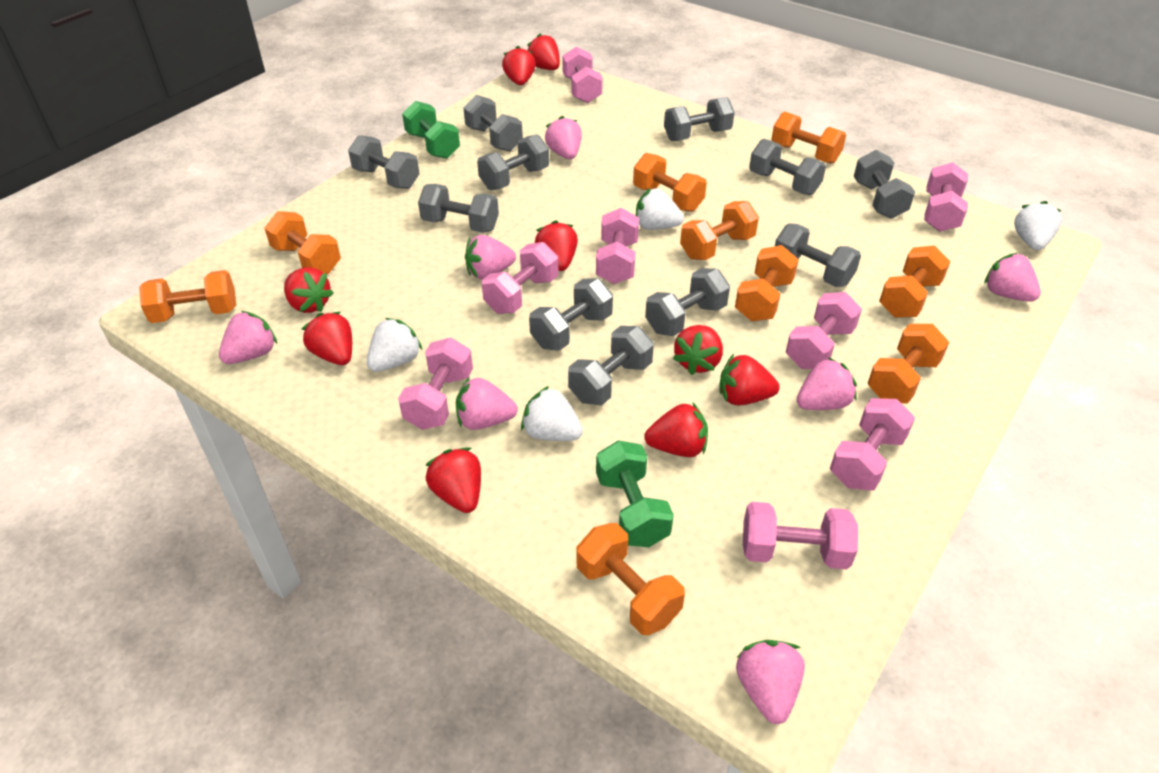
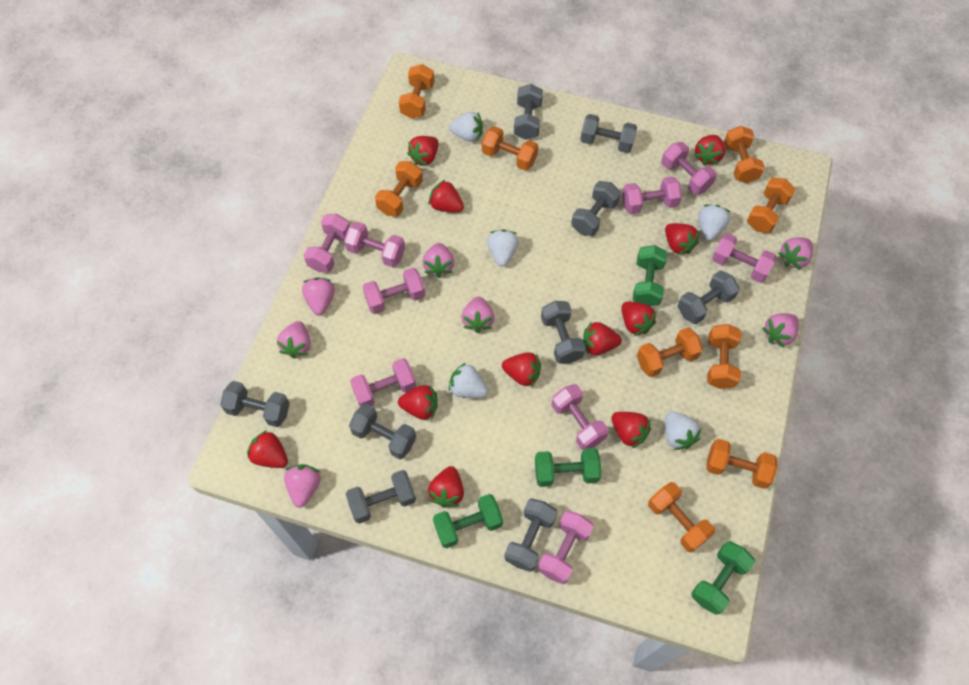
green dumbbell: 2 -> 4
grey dumbbell: 11 -> 9
pink dumbbell: 8 -> 9
red strawberry: 9 -> 11
white strawberry: 4 -> 5

